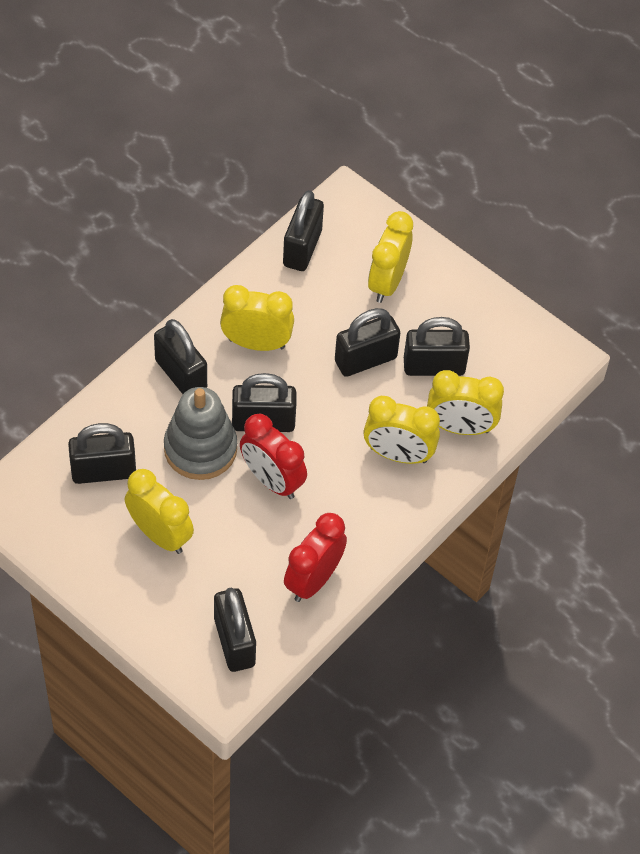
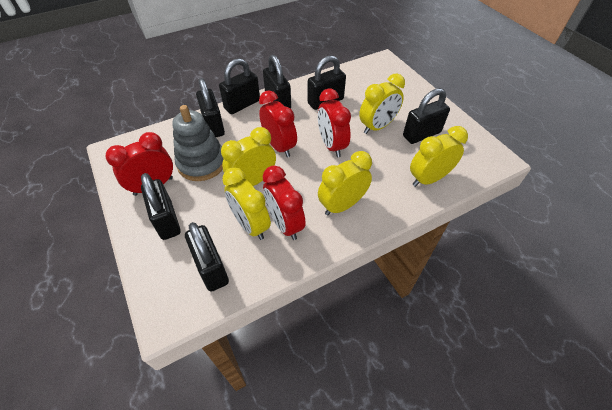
red clock: 2 -> 4

